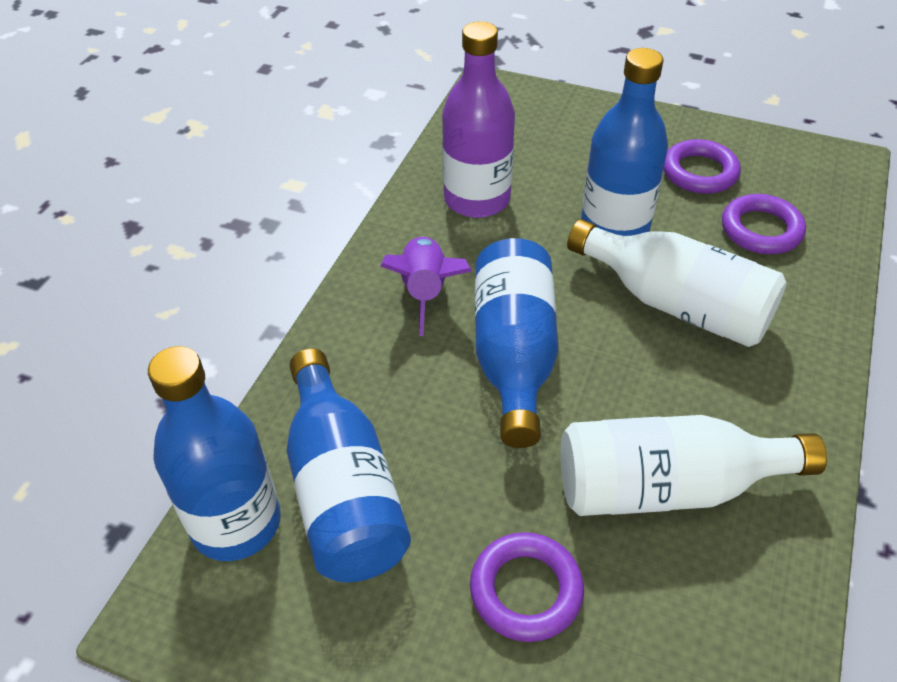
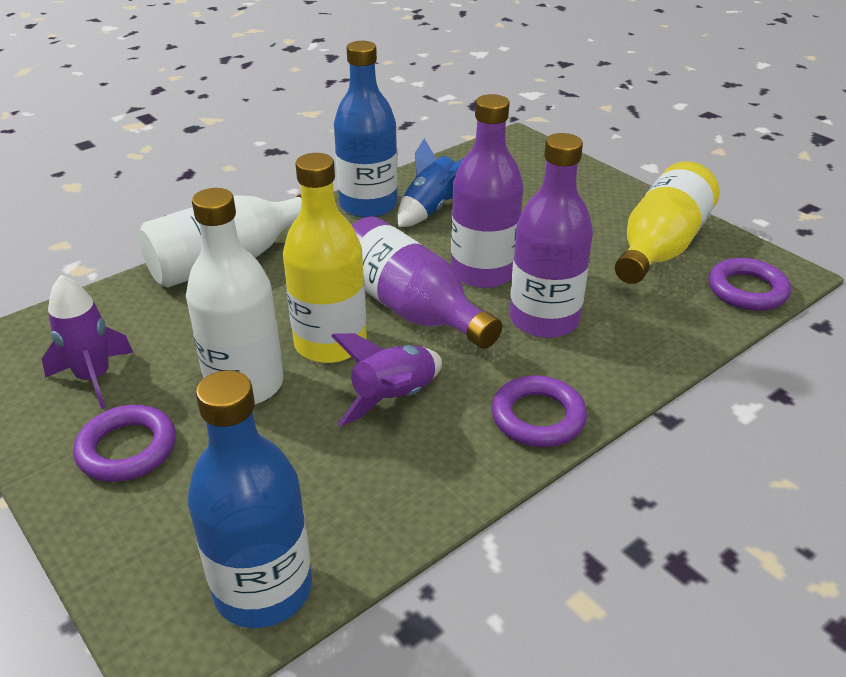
blue bottle: 4 -> 2
blue rocket: 0 -> 1
purple bottle: 1 -> 3
purple rocket: 1 -> 2
yellow bottle: 0 -> 2

